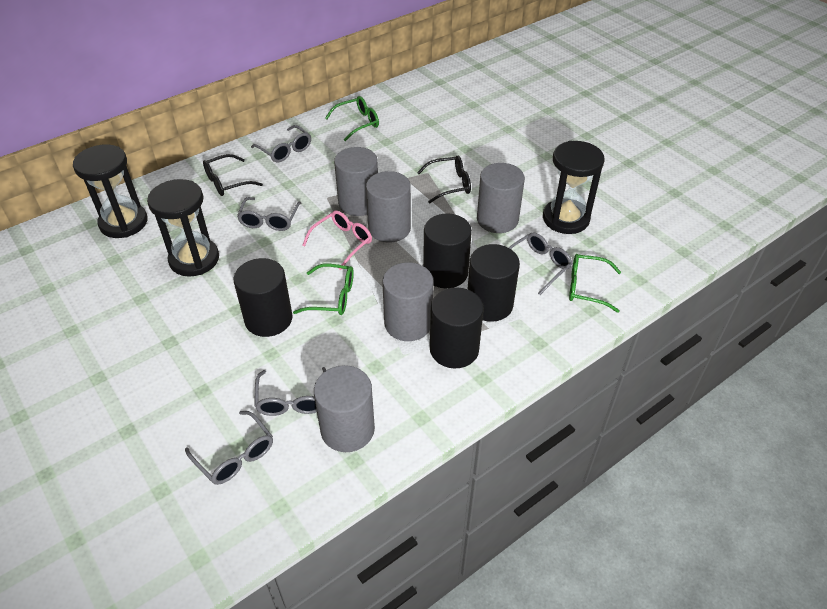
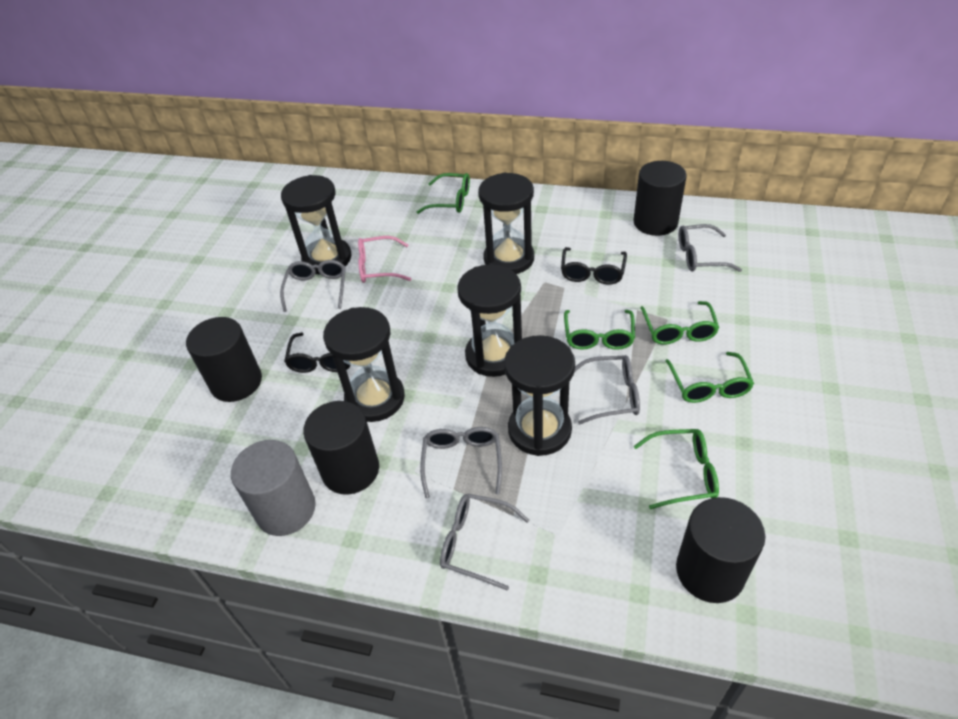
black hourglass: 3 -> 5
green glasses: 3 -> 5
grey cylinder: 5 -> 1

